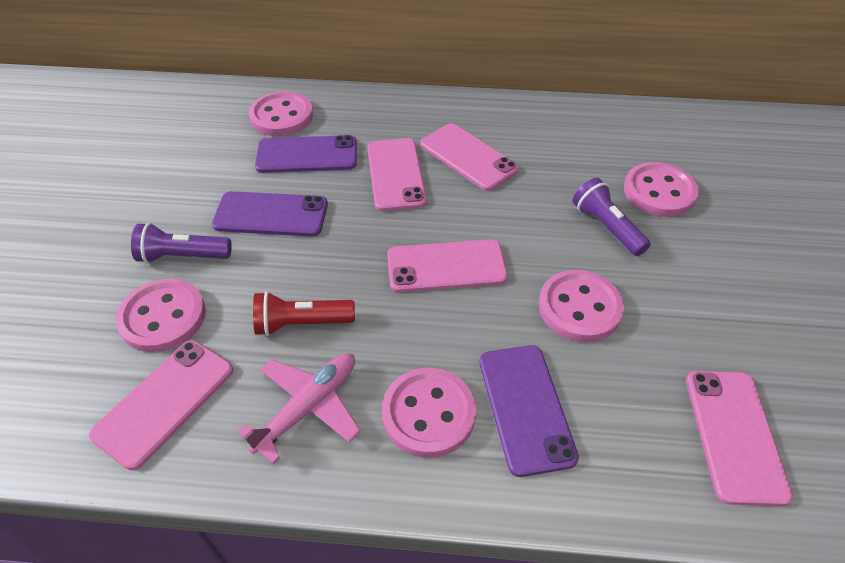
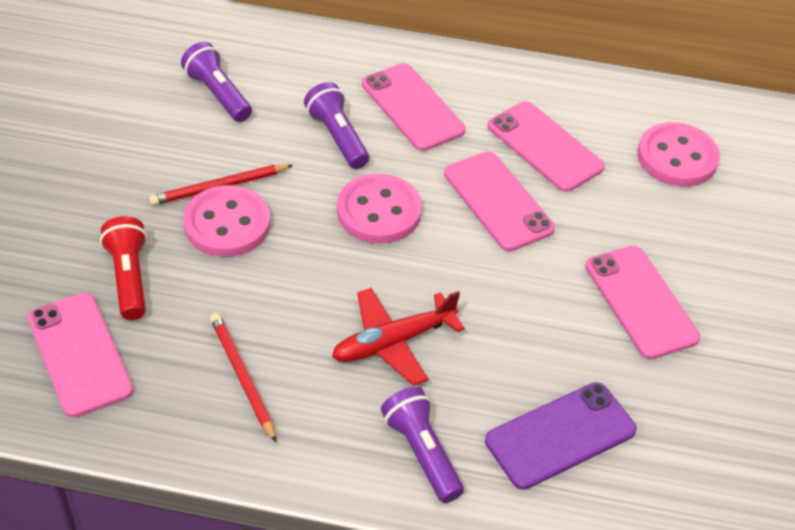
pink button: 5 -> 3
pink plane: 1 -> 0
purple flashlight: 2 -> 3
purple phone: 3 -> 1
red pencil: 0 -> 2
red plane: 0 -> 1

